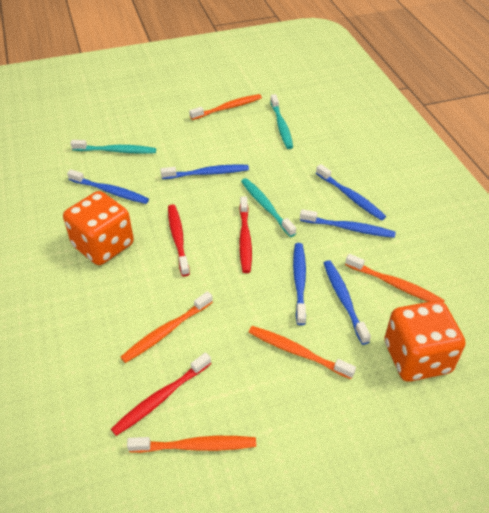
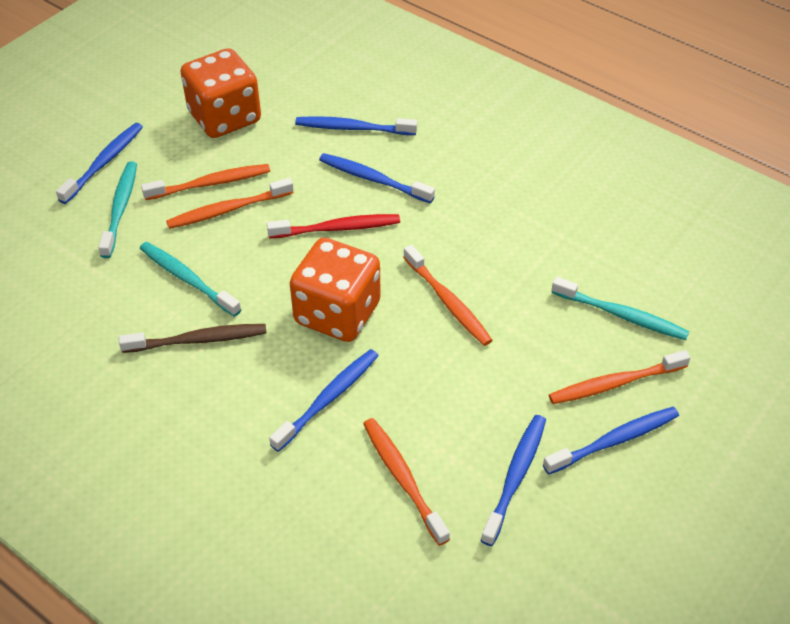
brown toothbrush: 0 -> 1
red toothbrush: 3 -> 1

